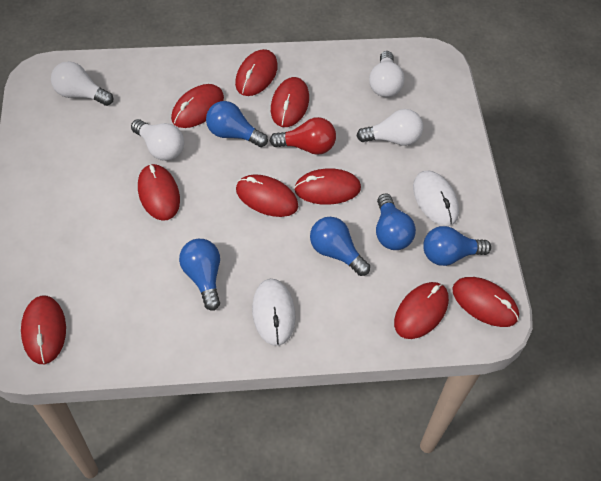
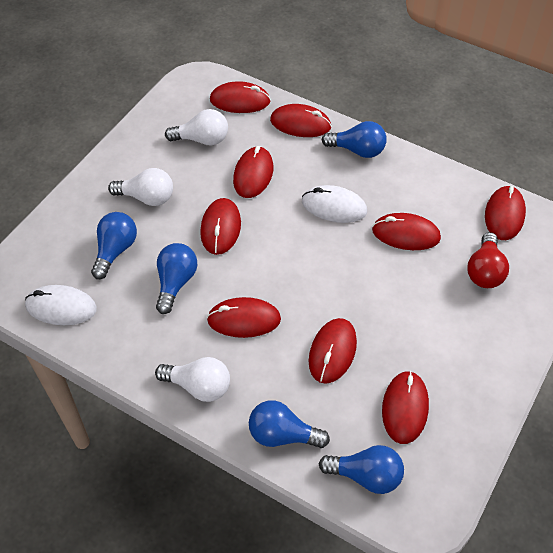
white light bulb: 4 -> 3

